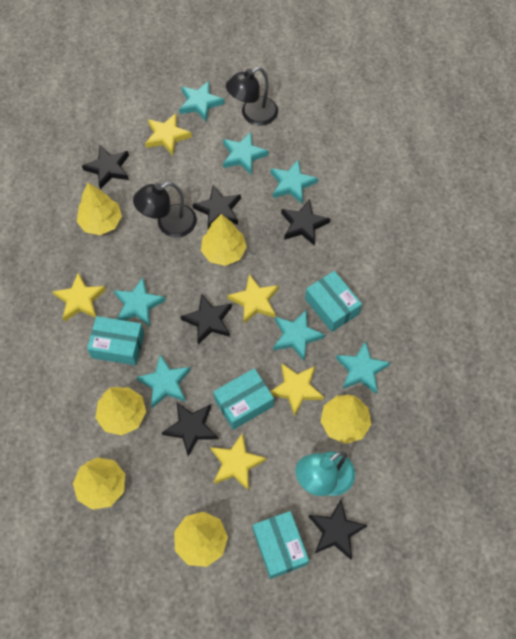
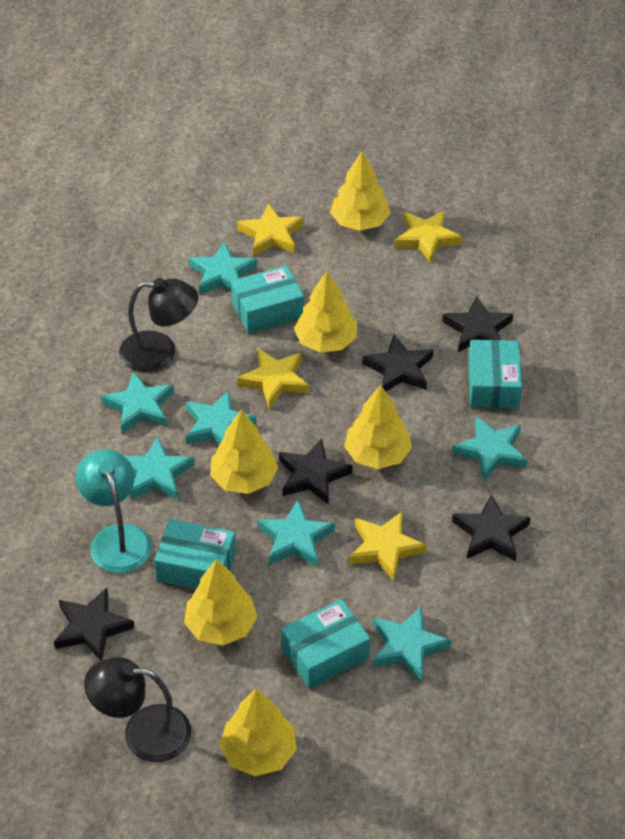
black star: 6 -> 5
yellow star: 5 -> 4

